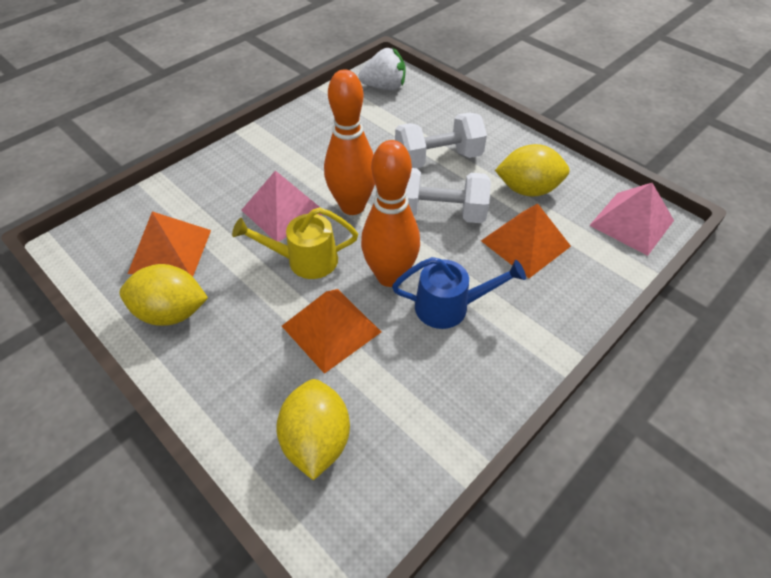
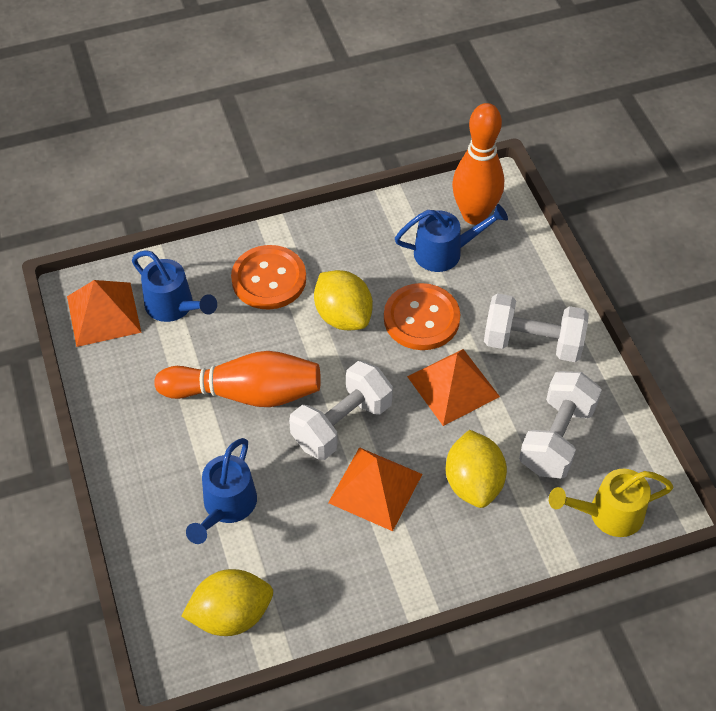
blue watering can: 1 -> 3
orange button: 0 -> 2
pink pyramid: 2 -> 0
white dumbbell: 2 -> 3
white strawberry: 1 -> 0

